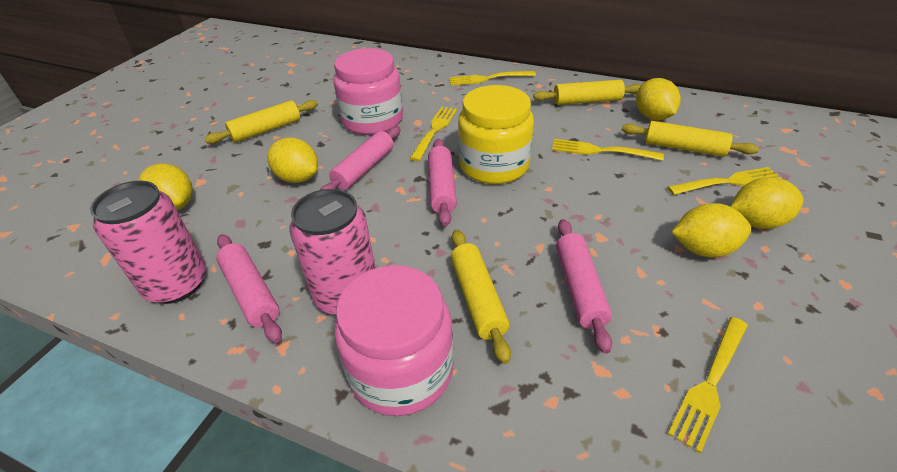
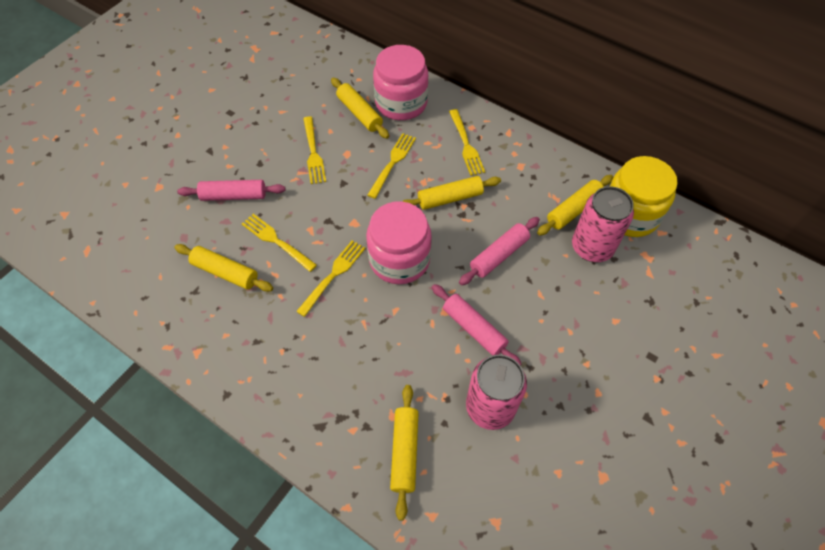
pink rolling pin: 4 -> 3
yellow lemon: 5 -> 0
yellow rolling pin: 4 -> 5

